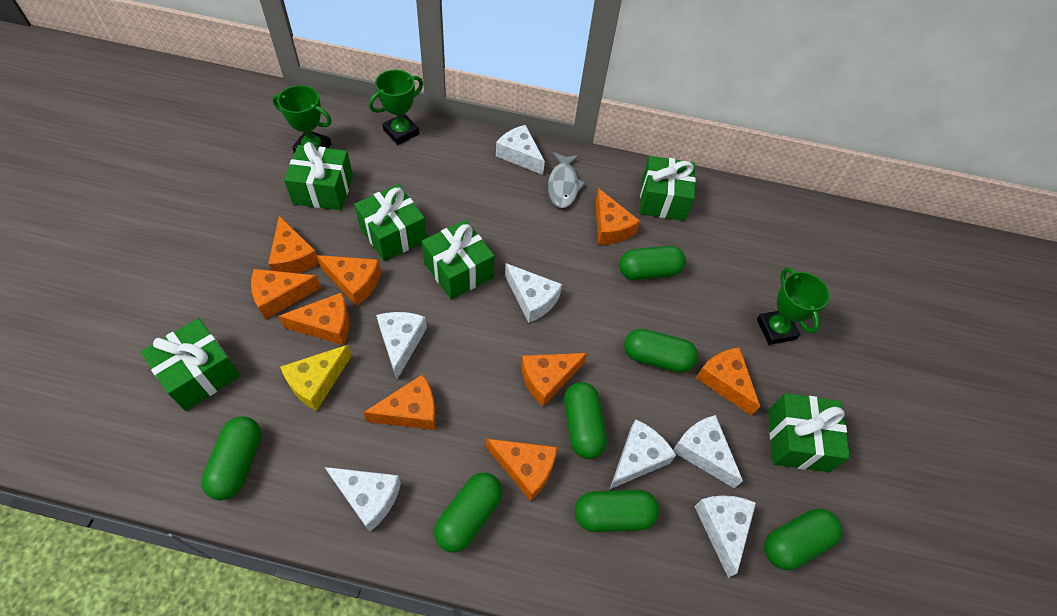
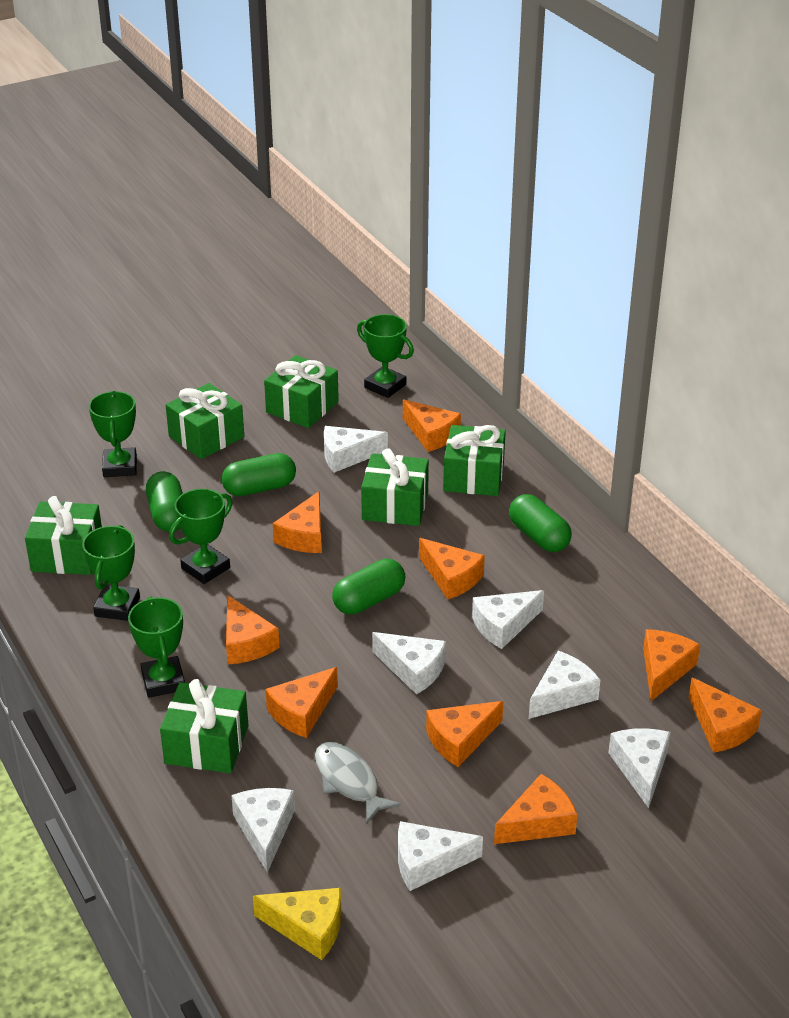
green capsule: 7 -> 4
green trophy: 3 -> 5

